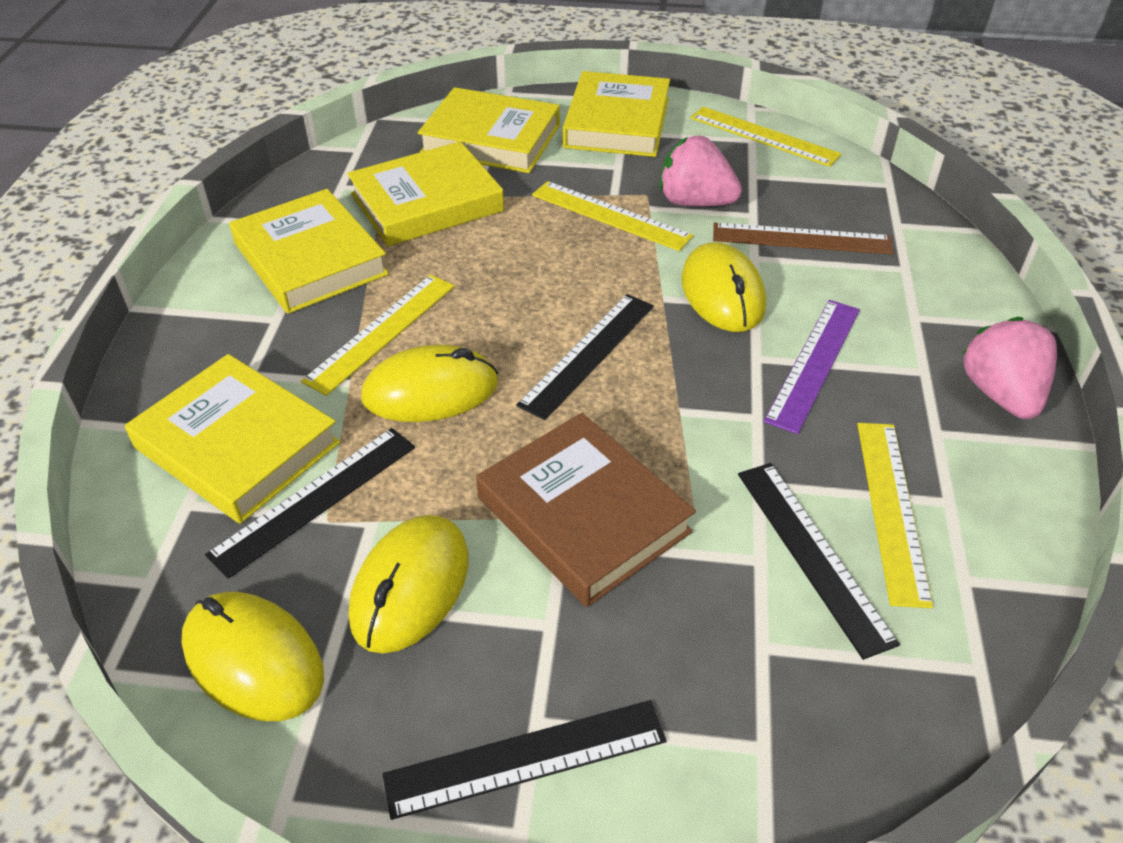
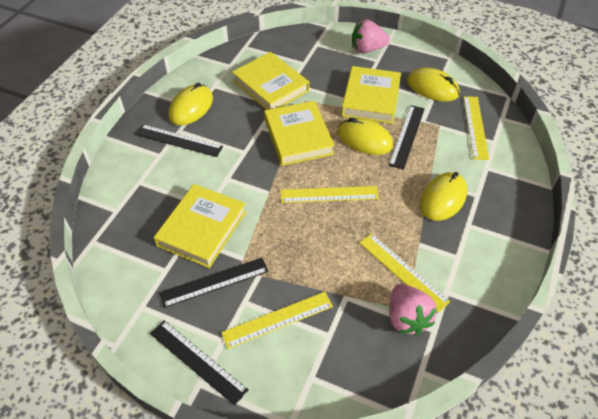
brown book: 1 -> 0
brown ruler: 1 -> 0
purple ruler: 1 -> 0
yellow book: 5 -> 4

